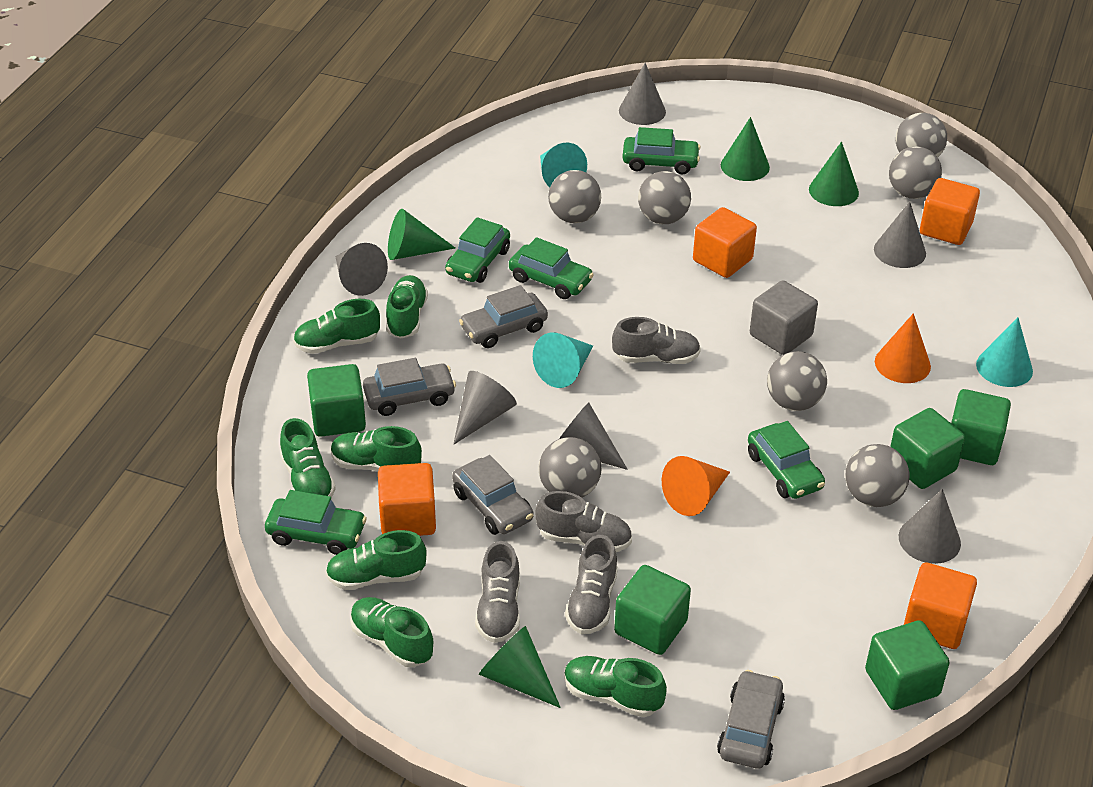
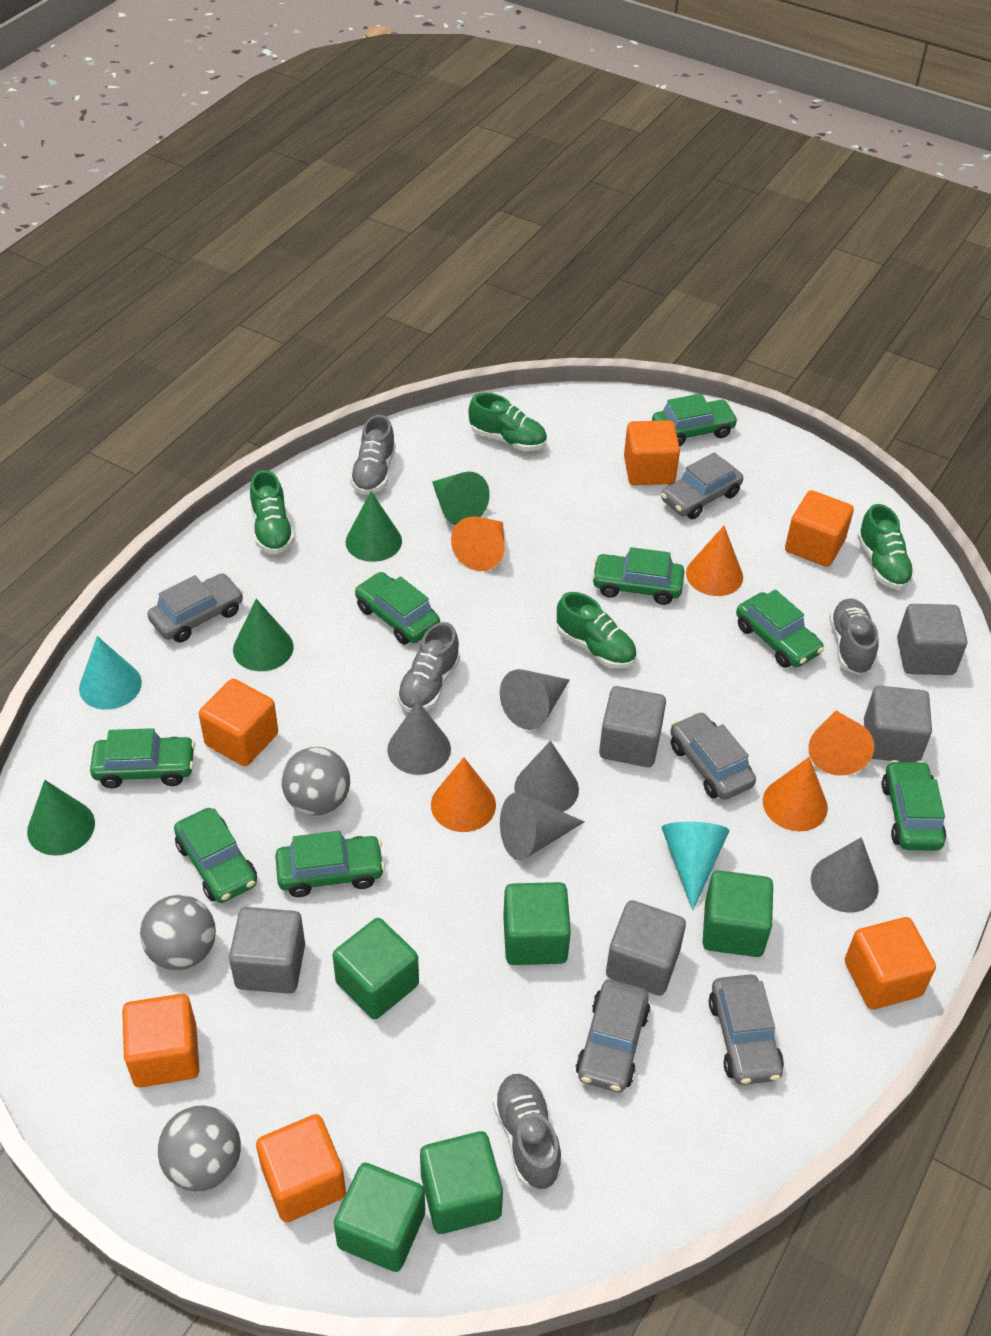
green car: 5 -> 8
green shoe: 7 -> 4
grey ball: 7 -> 3
grey car: 4 -> 5
grey cone: 6 -> 5
grey cube: 1 -> 5
orange cone: 2 -> 5
orange cube: 4 -> 6
turquoise cone: 3 -> 2

